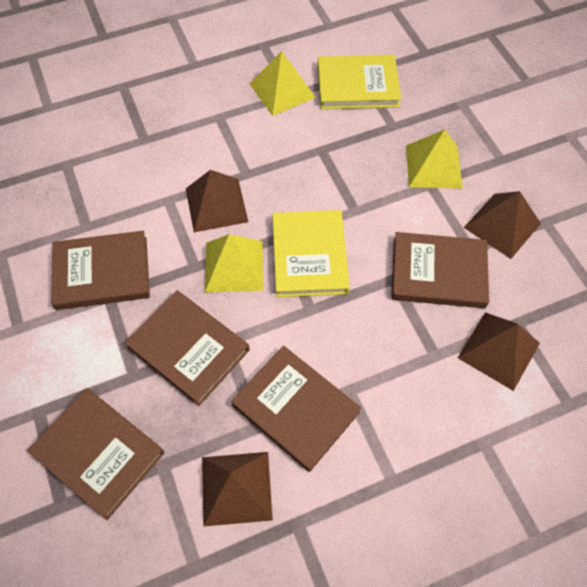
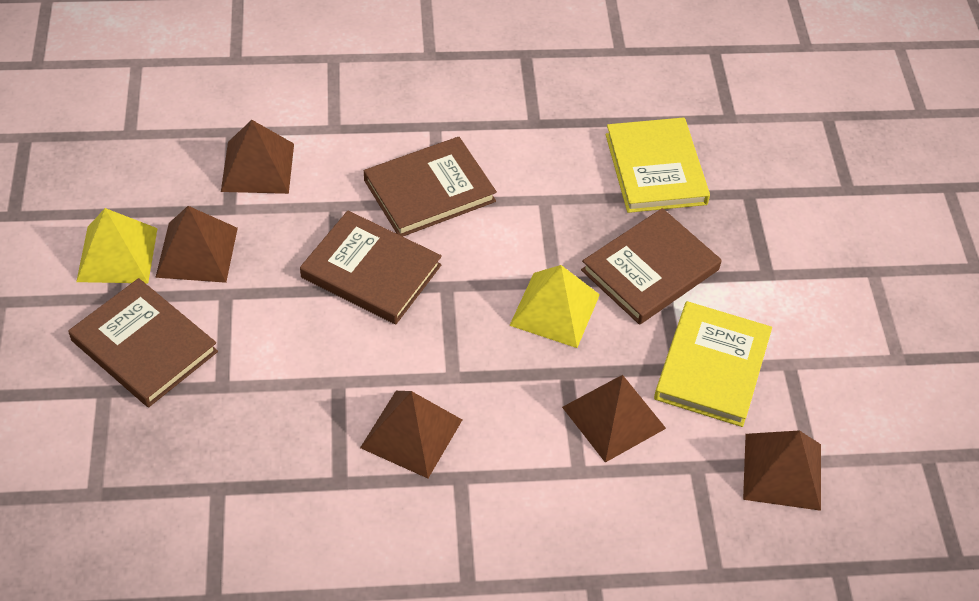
brown book: 5 -> 4
brown pyramid: 4 -> 5
yellow pyramid: 3 -> 2

